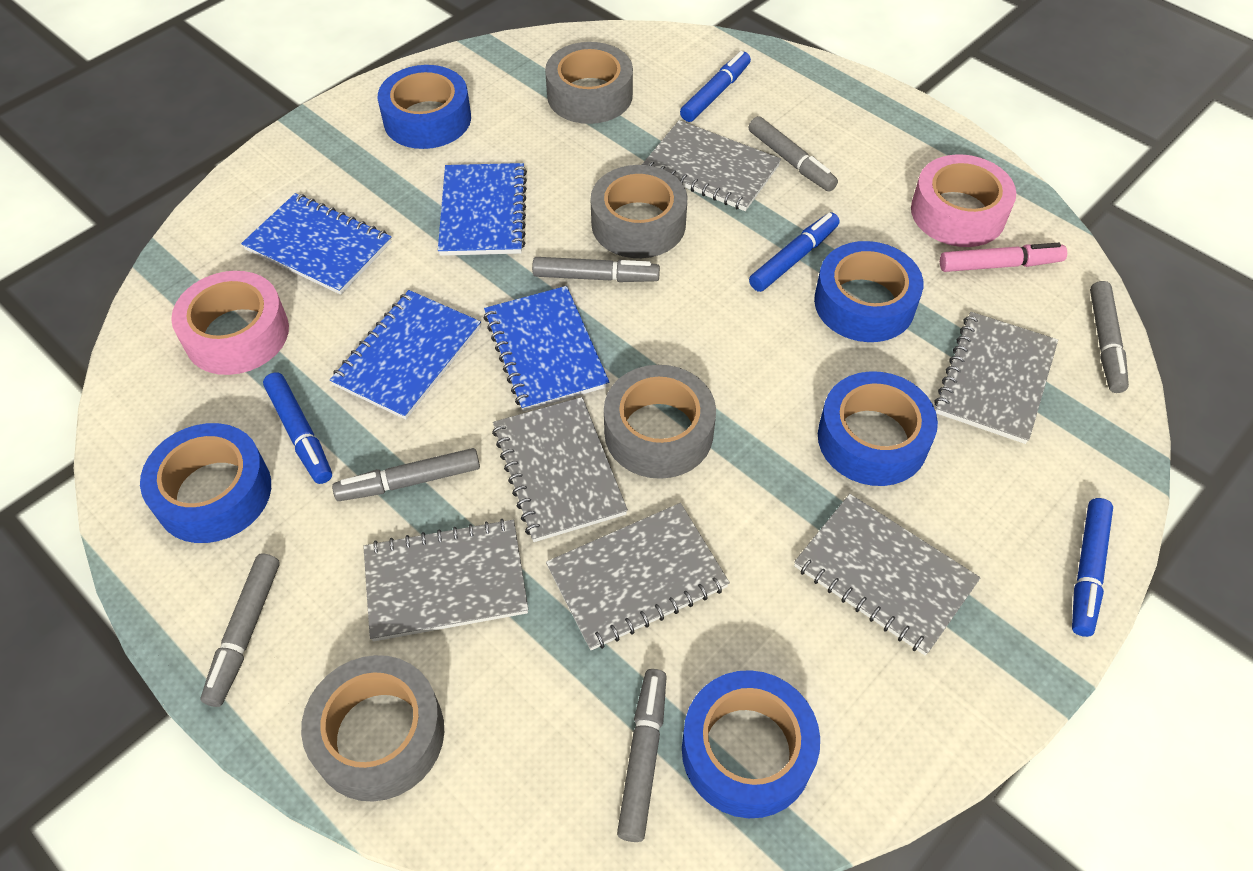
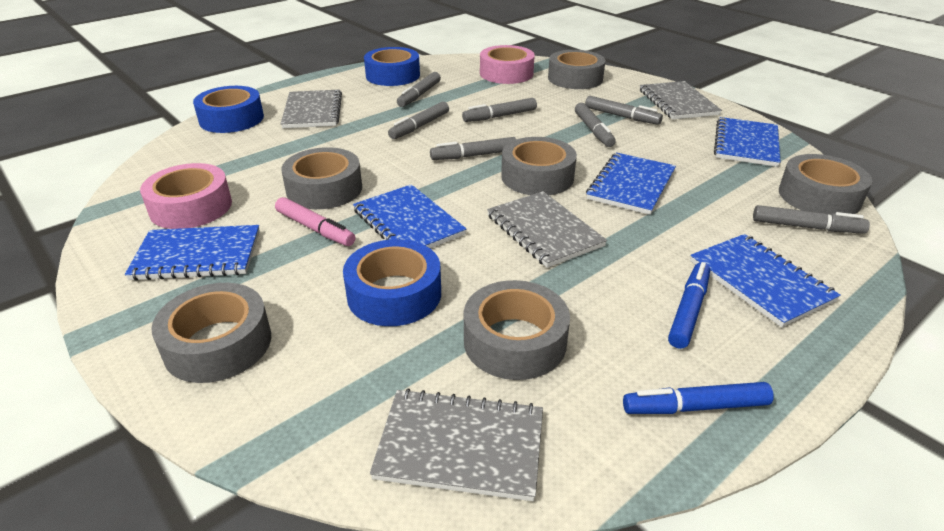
blue marker: 4 -> 2
blue notebook: 4 -> 5
blue tape: 5 -> 3
grey marker: 6 -> 7
grey notebook: 6 -> 4
grey tape: 4 -> 6

